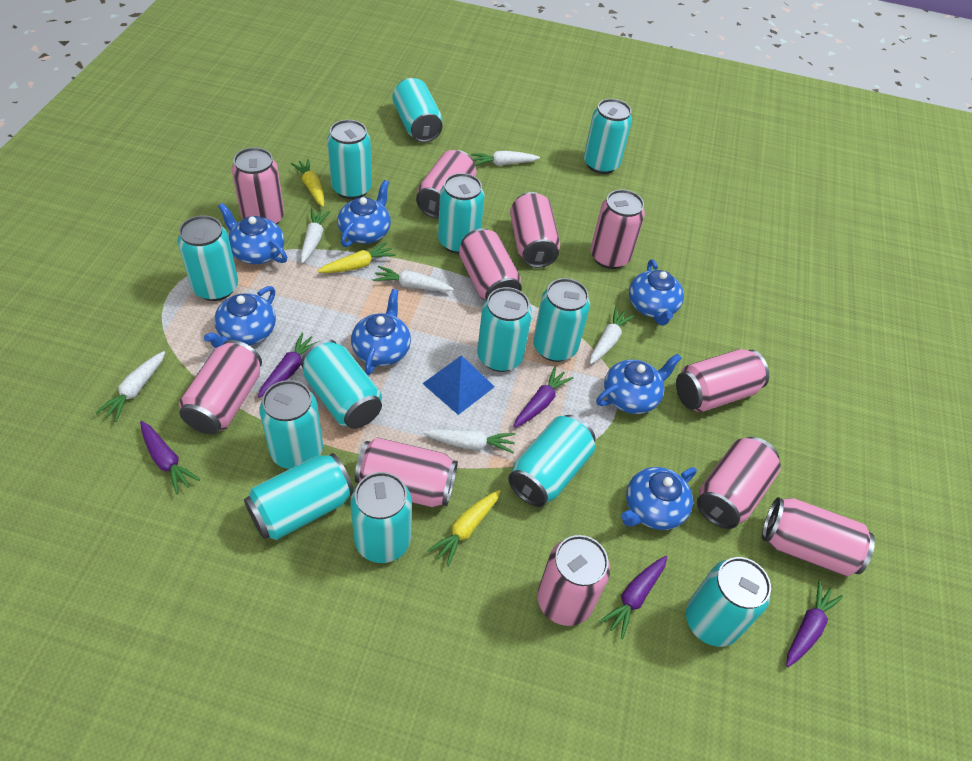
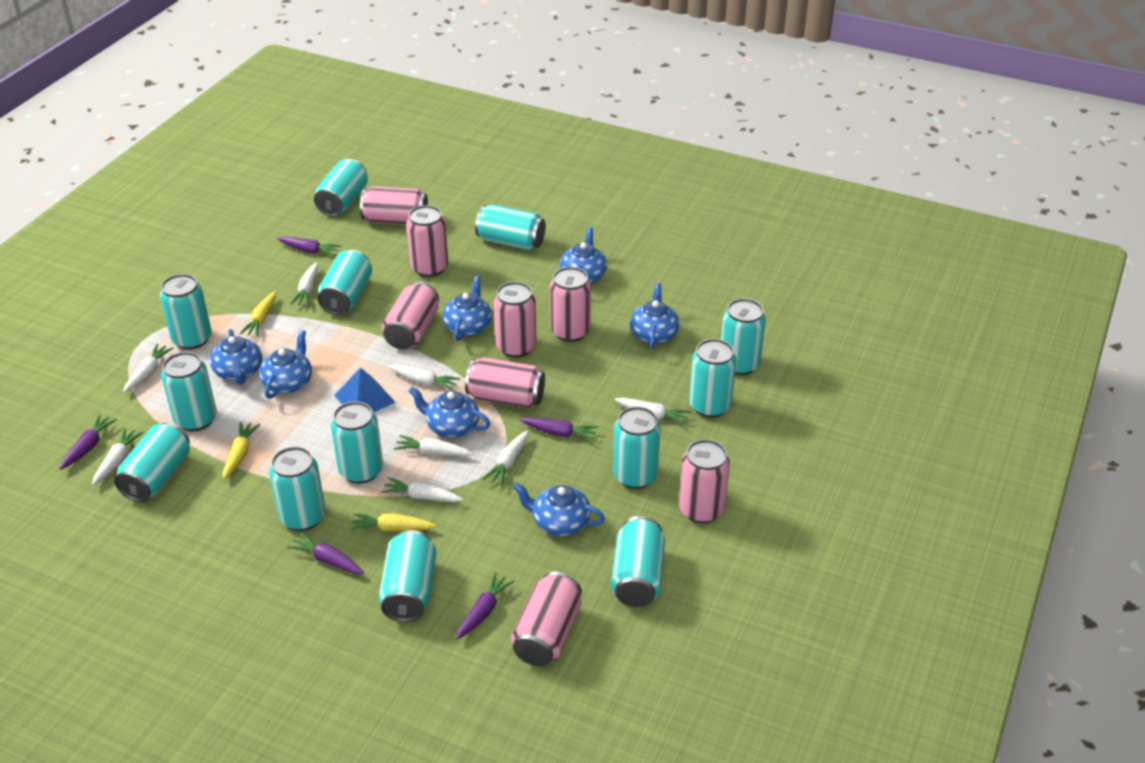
pink can: 11 -> 8
white carrot: 6 -> 8

